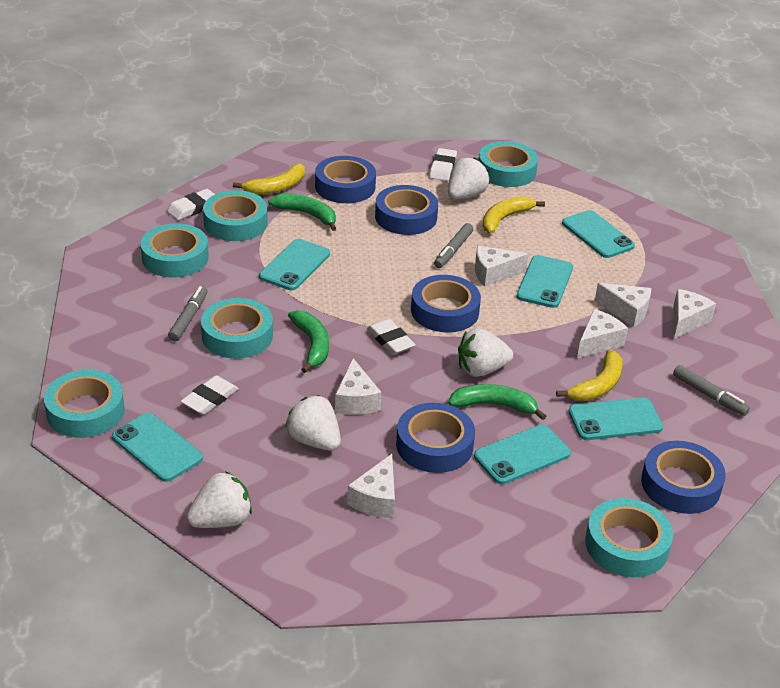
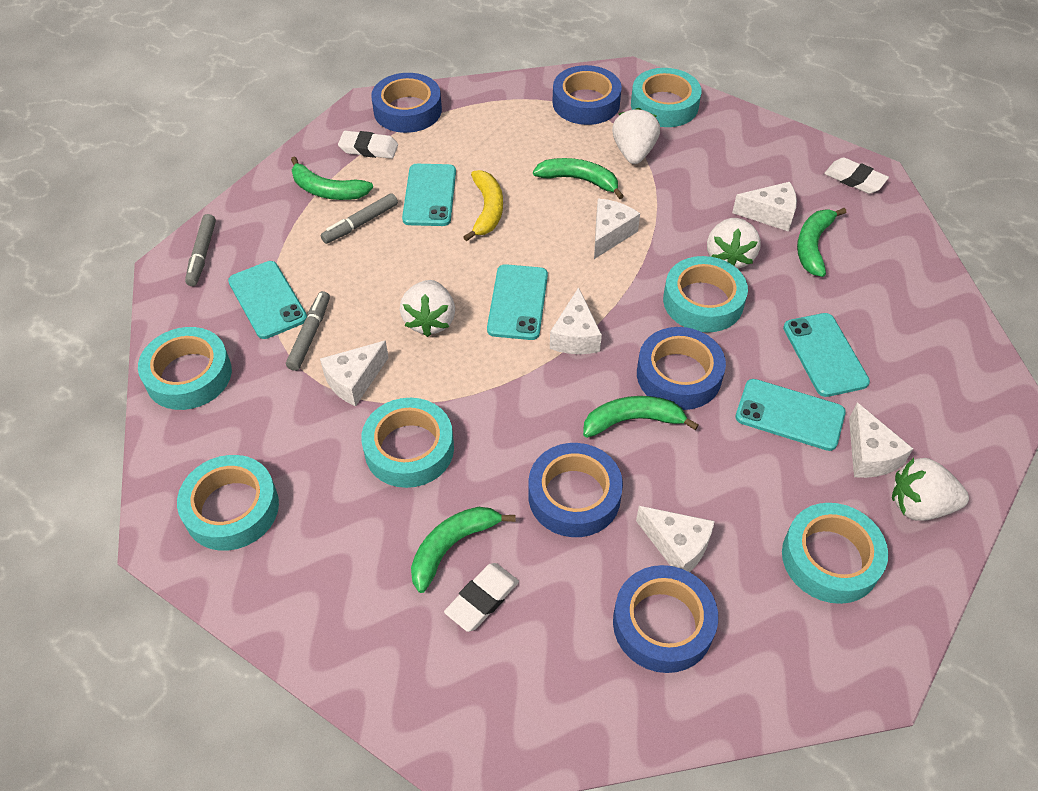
green banana: 3 -> 5
turquoise phone: 6 -> 5
white eraser: 4 -> 3
yellow banana: 3 -> 1

